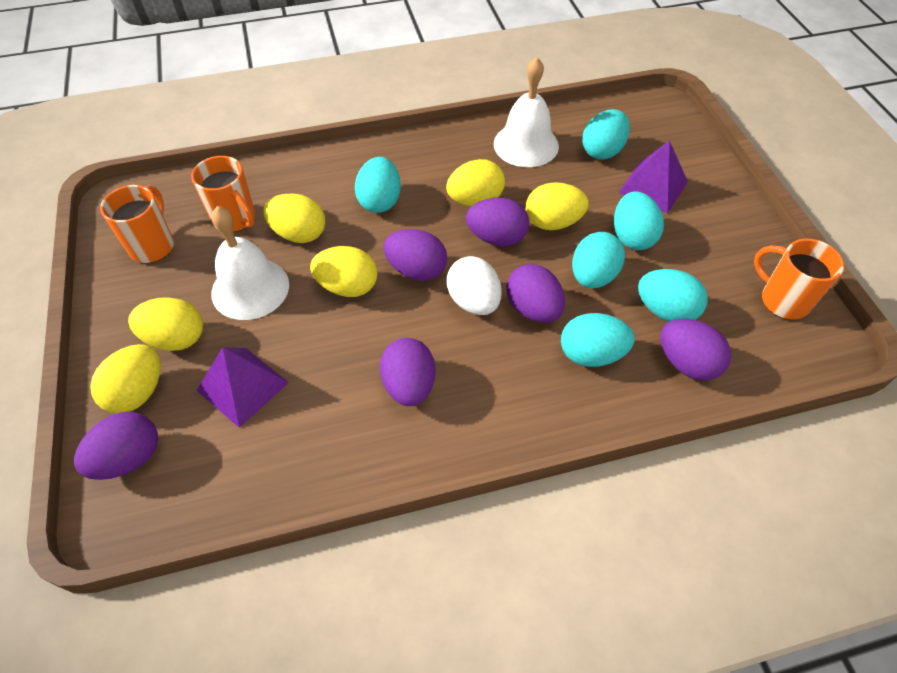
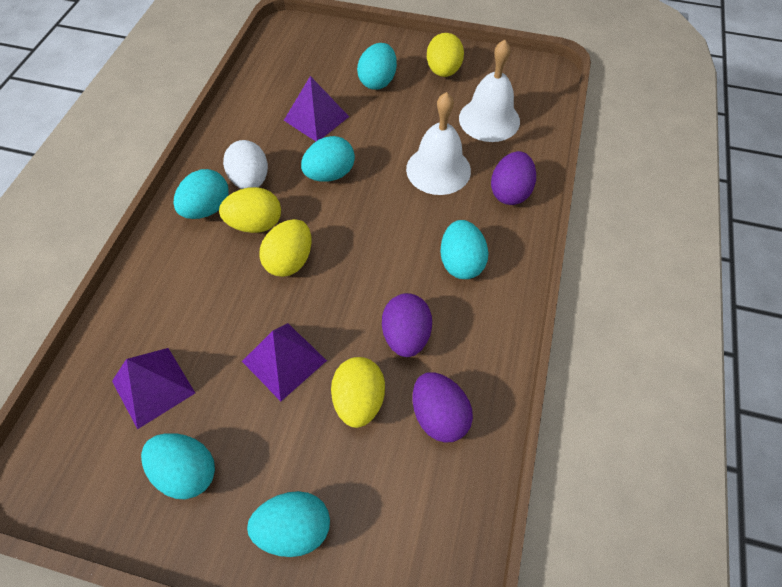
orange mug: 3 -> 0
purple egg: 6 -> 3
purple pyramid: 2 -> 3
yellow egg: 6 -> 4

